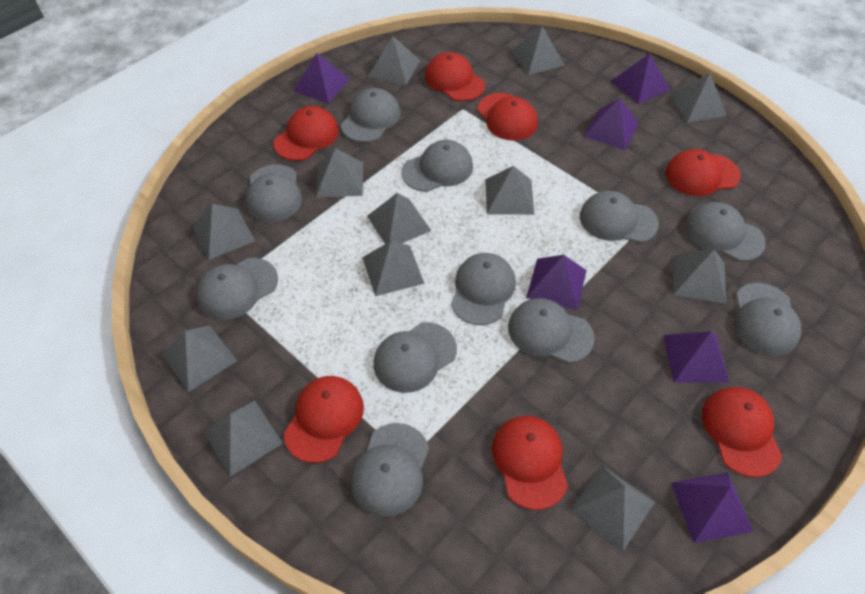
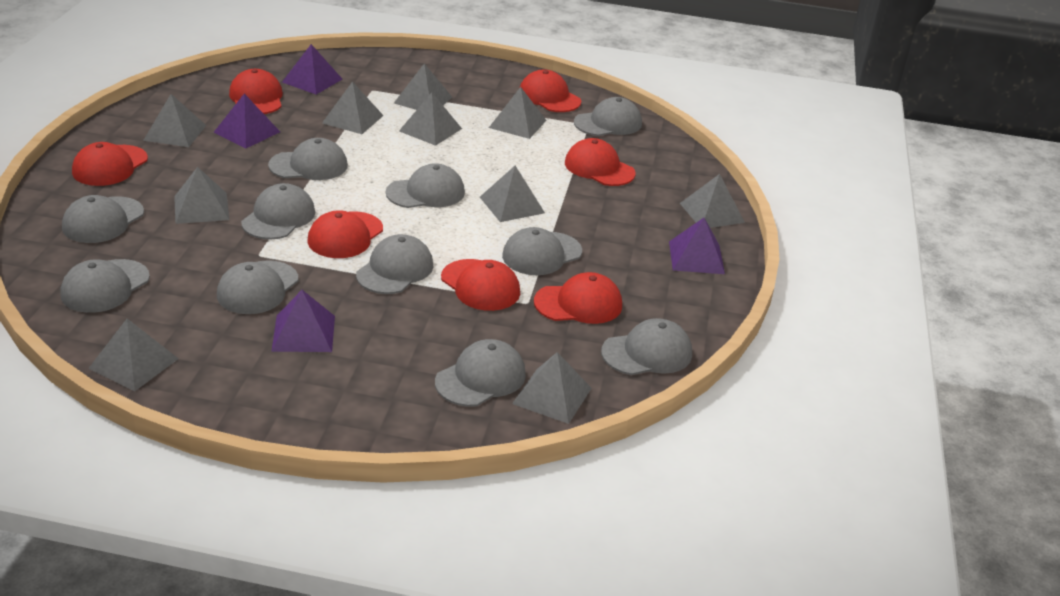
grey pyramid: 12 -> 10
purple pyramid: 6 -> 4

